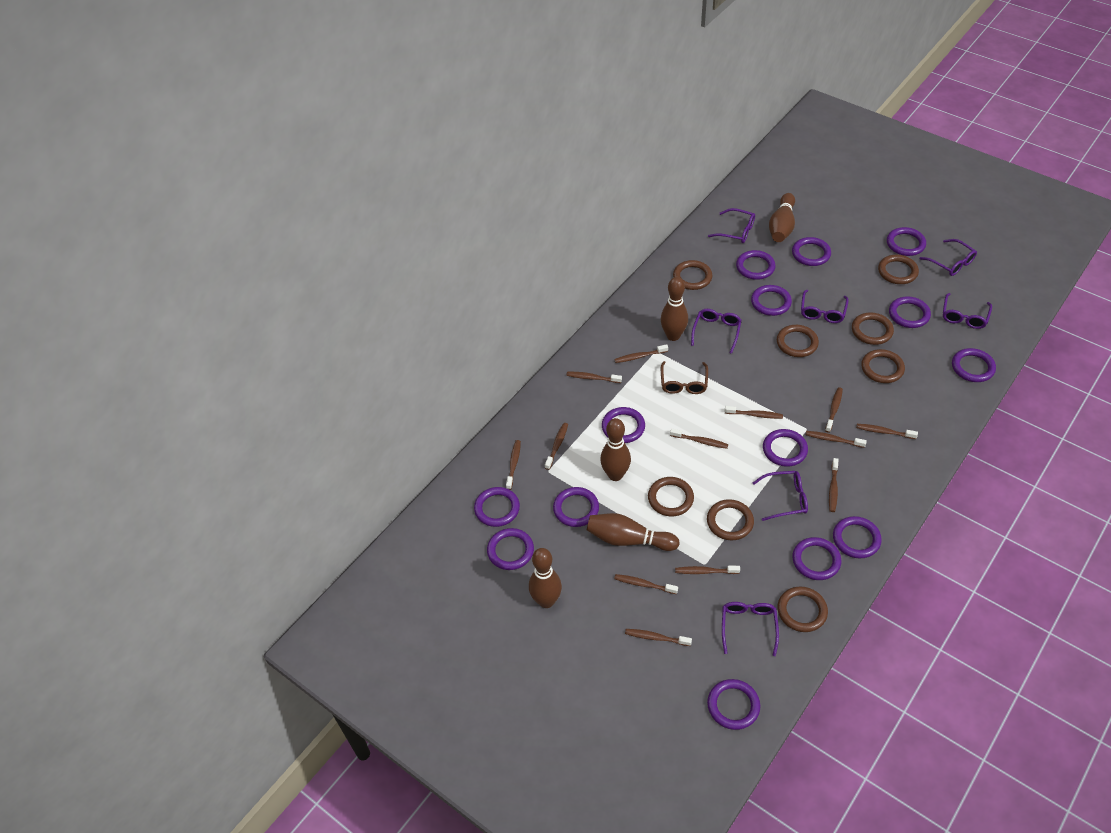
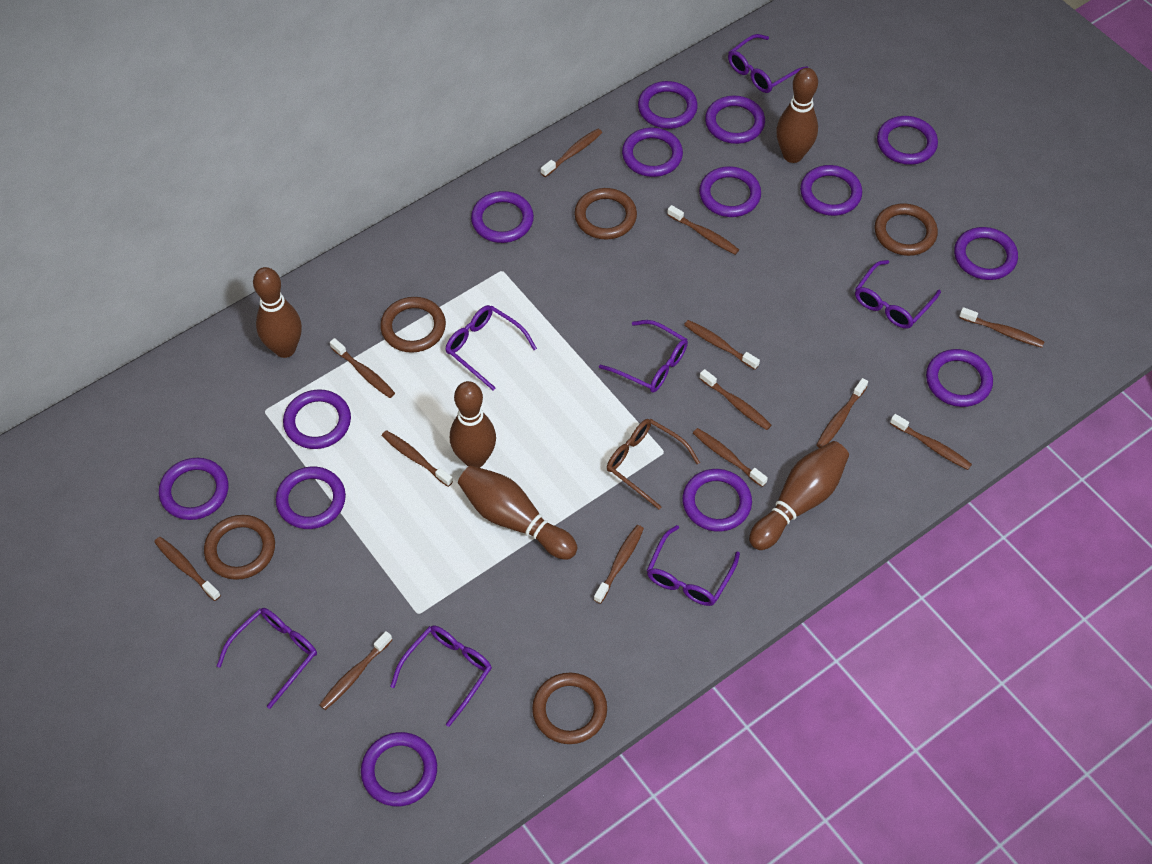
brown ring: 8 -> 5

